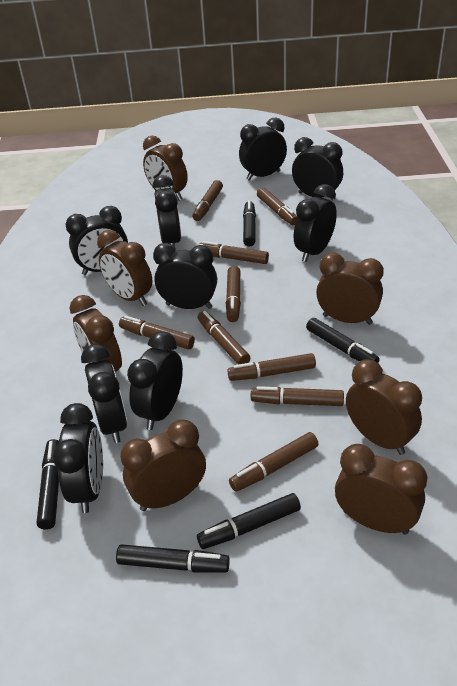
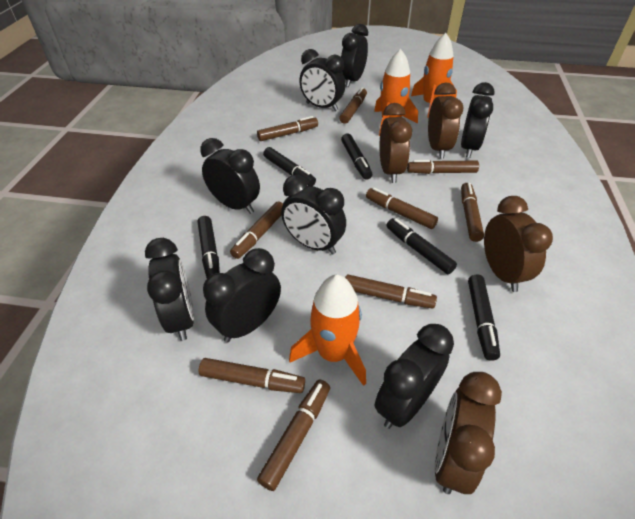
black clock: 9 -> 8
brown clock: 7 -> 4
orange rocket: 0 -> 3

